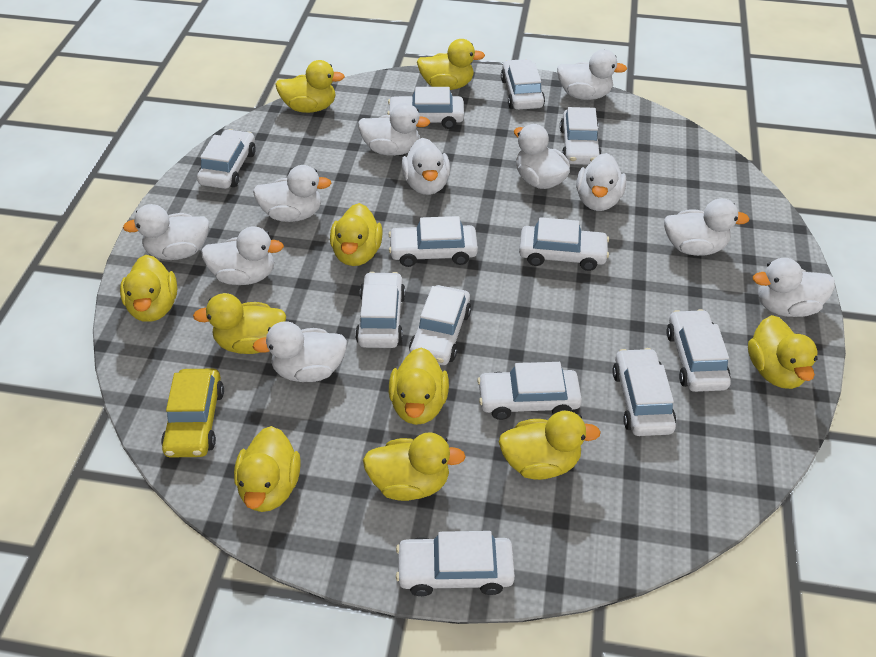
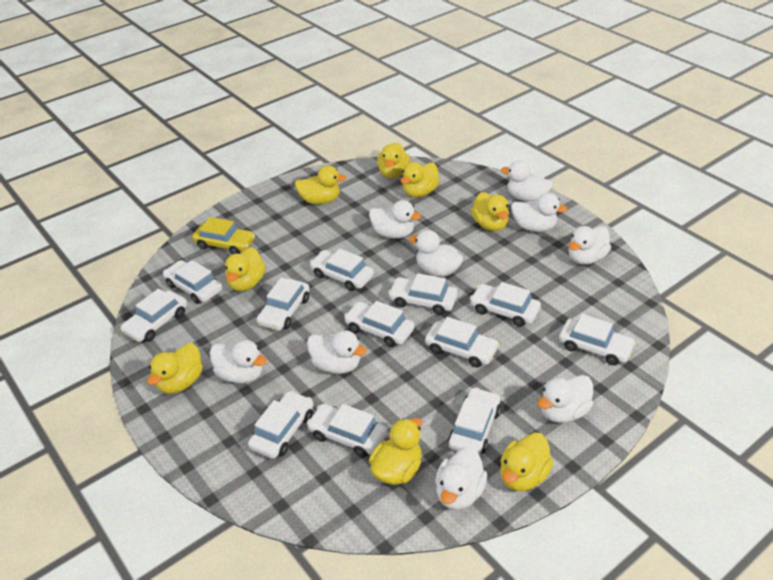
white duck: 11 -> 9
yellow duck: 10 -> 8

